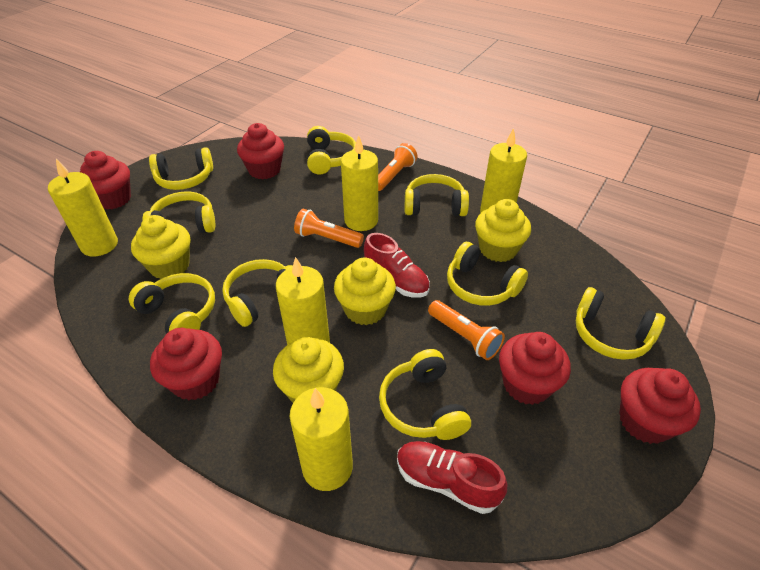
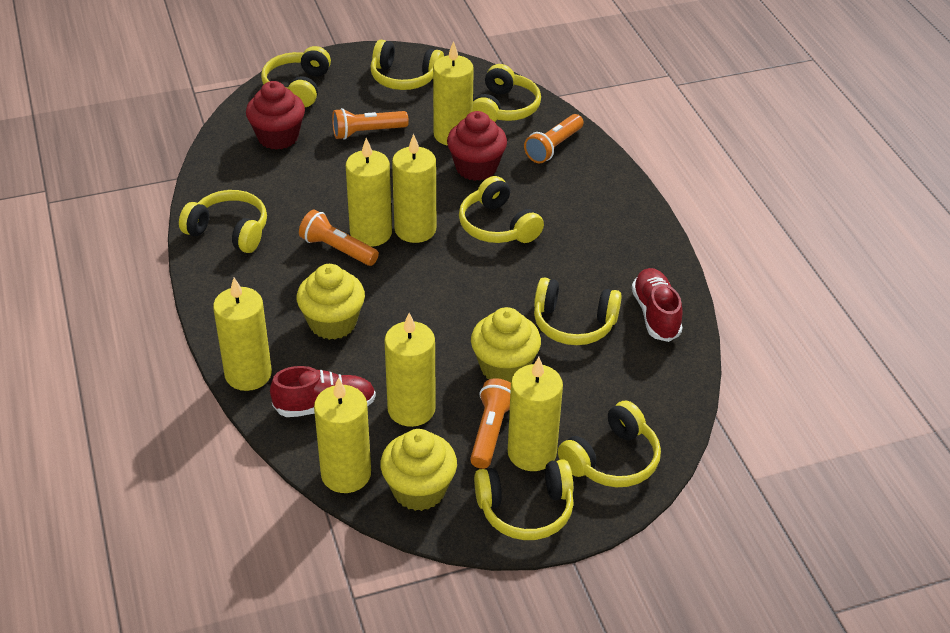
orange flashlight: 3 -> 4
red cupcake: 5 -> 2
yellow candle: 5 -> 7
yellow cupcake: 4 -> 3
yellow headphones: 9 -> 8

